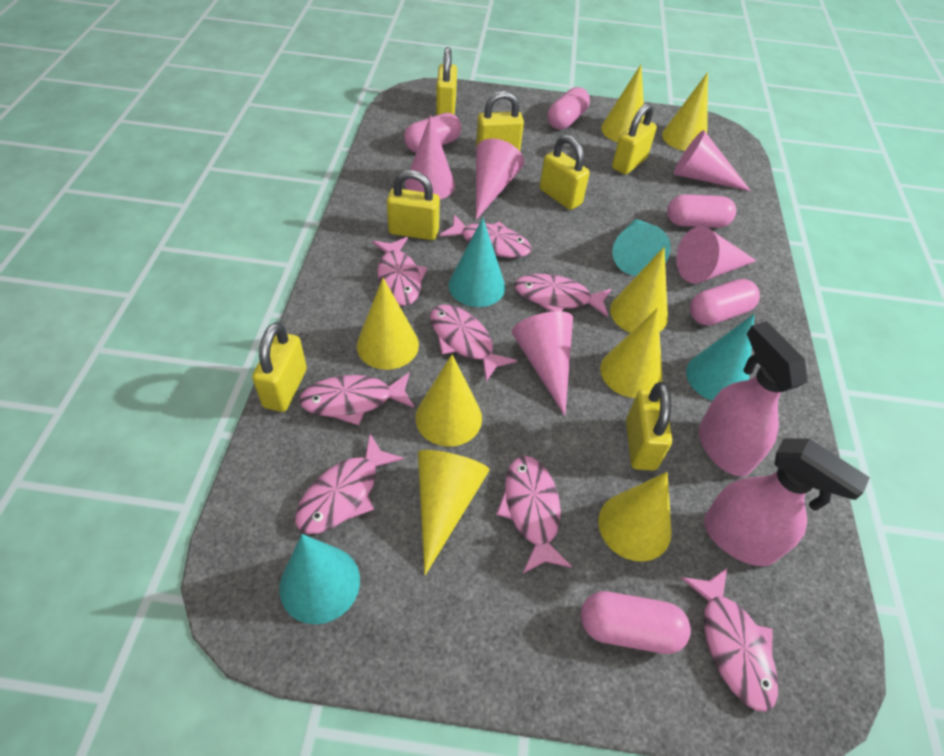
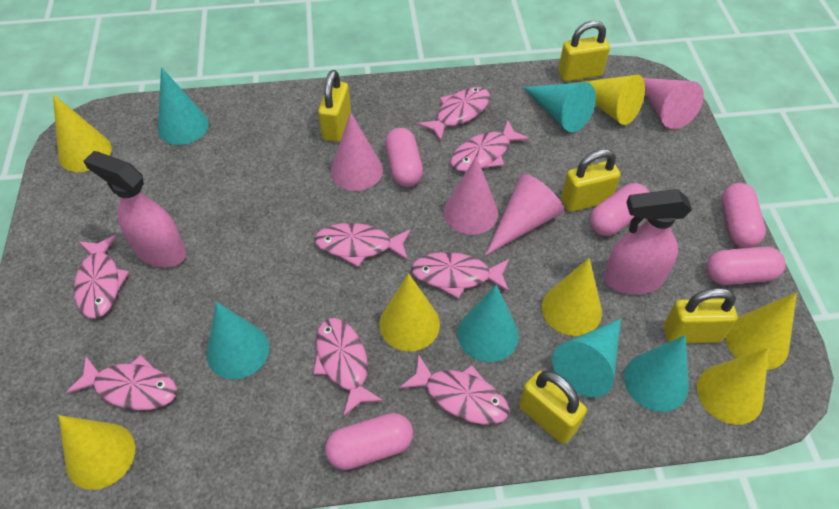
pink cone: 5 -> 4
turquoise cone: 4 -> 6
yellow cone: 8 -> 7
yellow padlock: 7 -> 5

